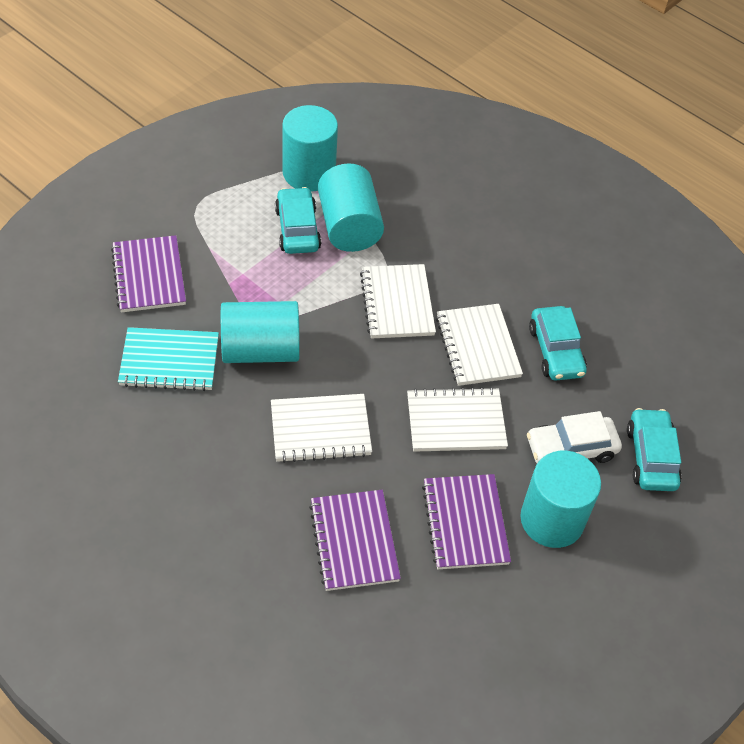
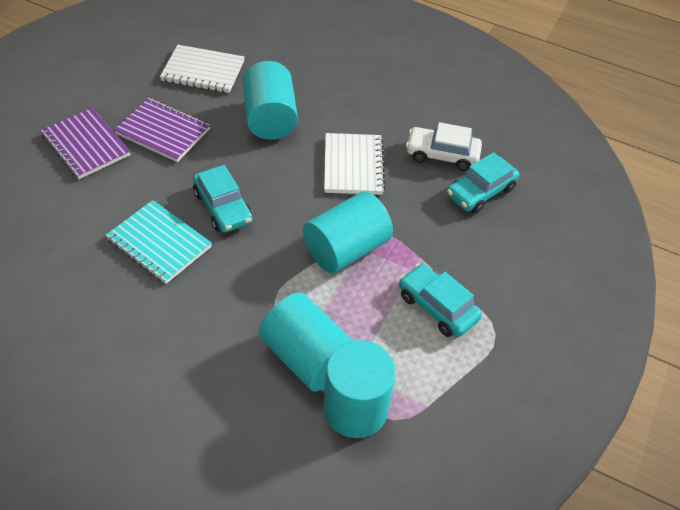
purple notebook: 3 -> 2
white notebook: 4 -> 2

